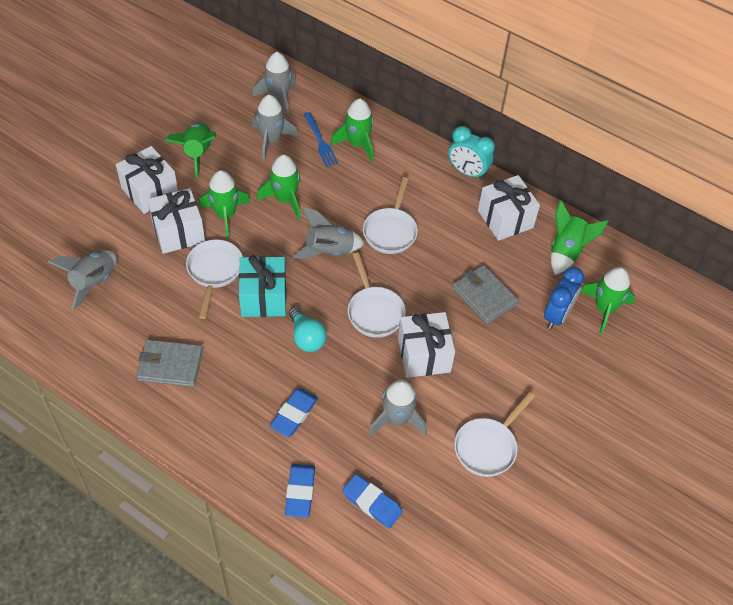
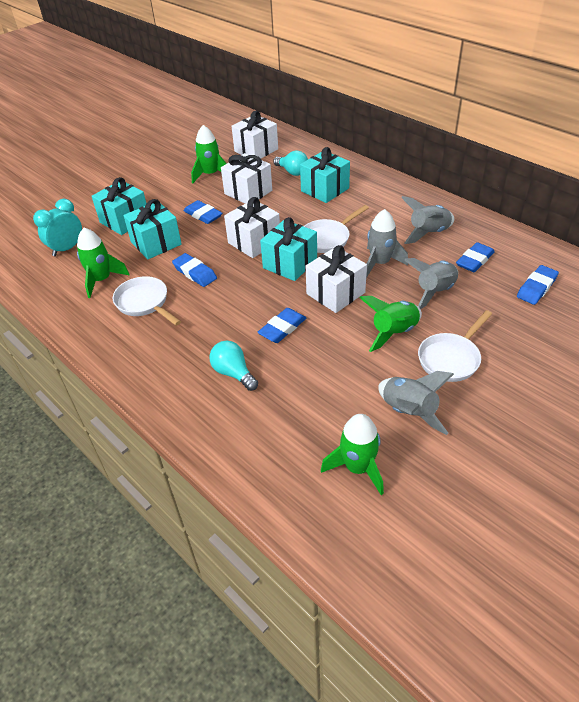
blue clock: 1 -> 0
blue eraser: 3 -> 5
blue fork: 1 -> 0
green rocket: 6 -> 4
grey rocket: 5 -> 4
grey wallet: 2 -> 0
turquoise gift: 1 -> 4
turquoise light bulb: 1 -> 2
white pan: 4 -> 3

